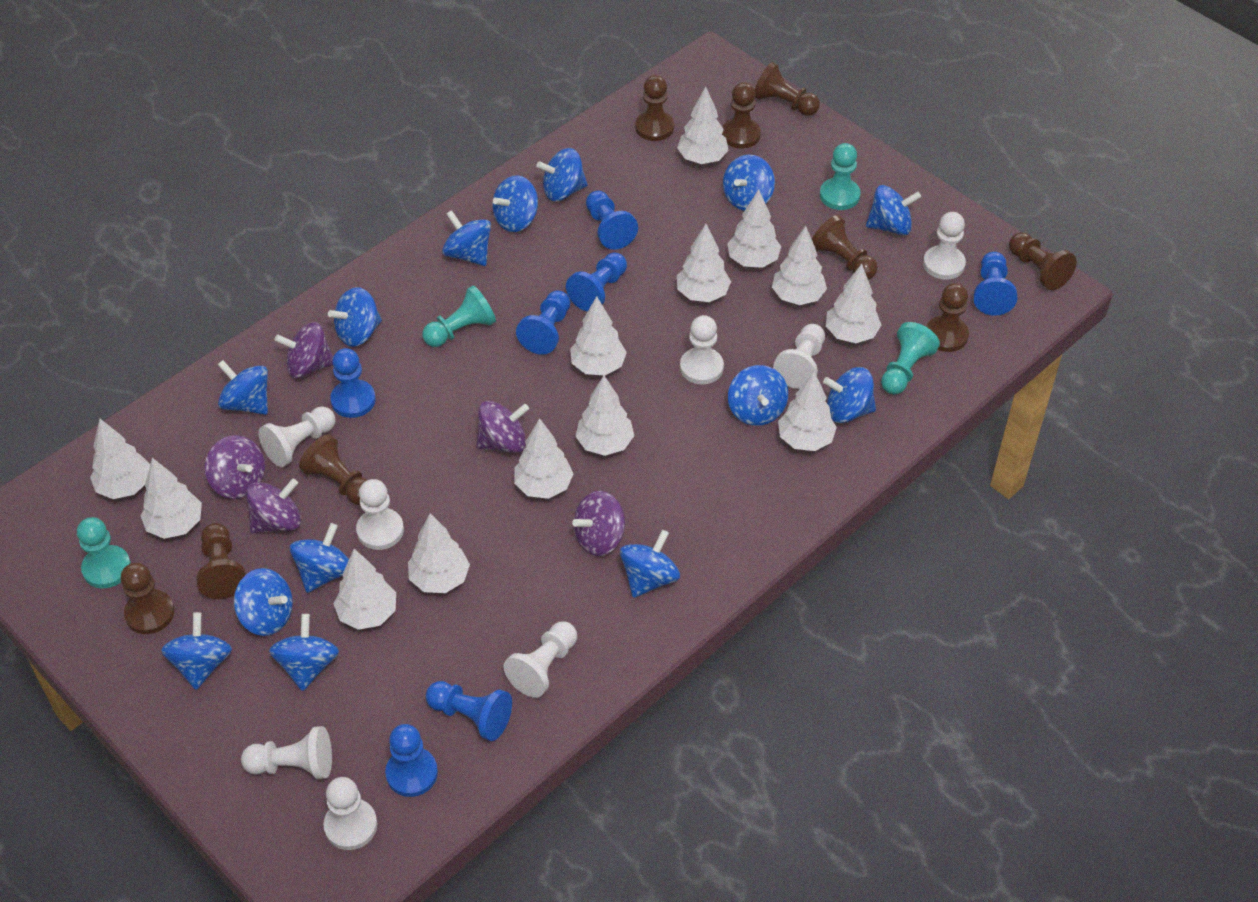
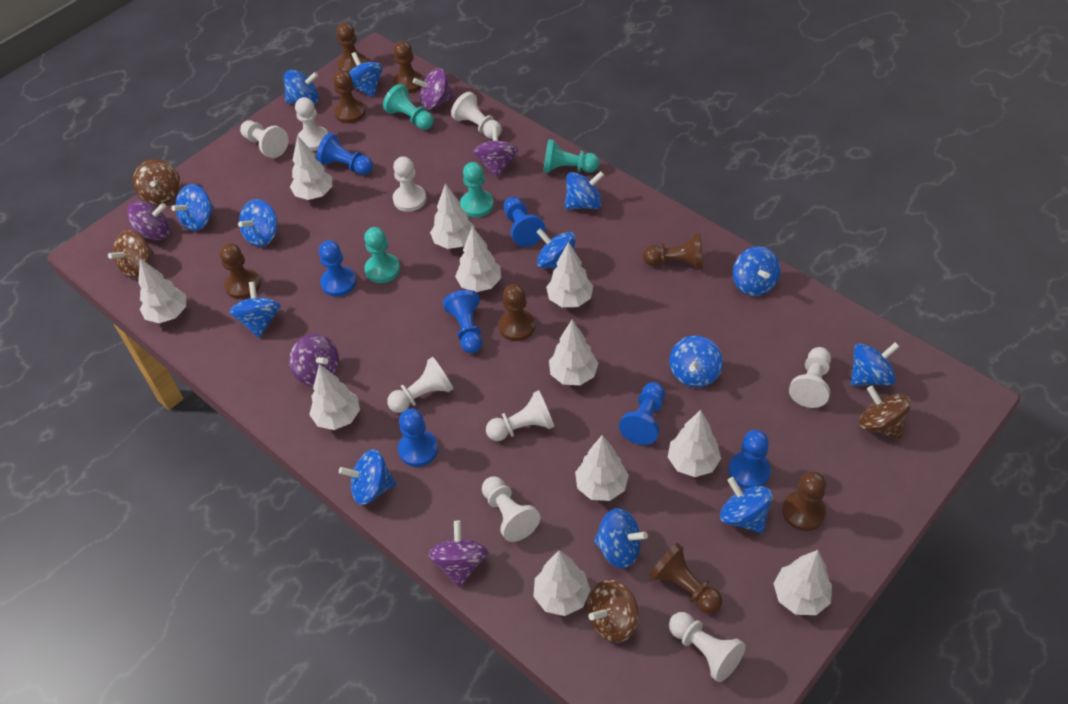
blue spinning top: 14 -> 13
brown pawn: 9 -> 8
brown spinning top: 0 -> 4
white pawn: 8 -> 9
white tree: 13 -> 11

